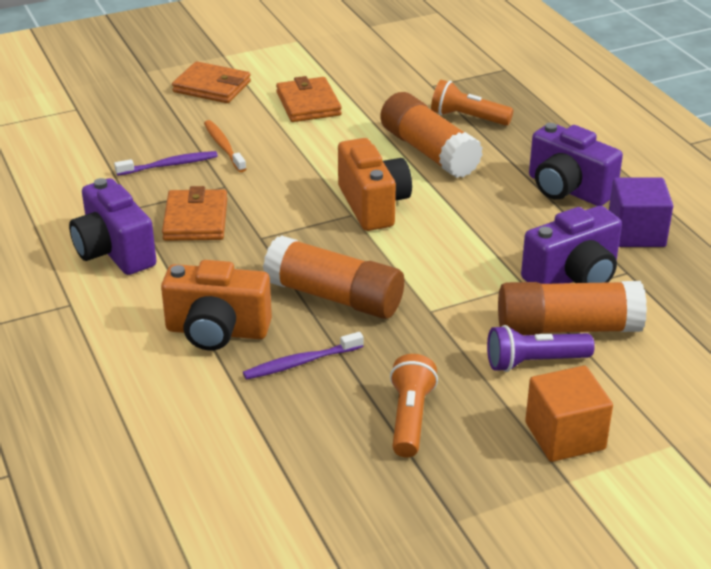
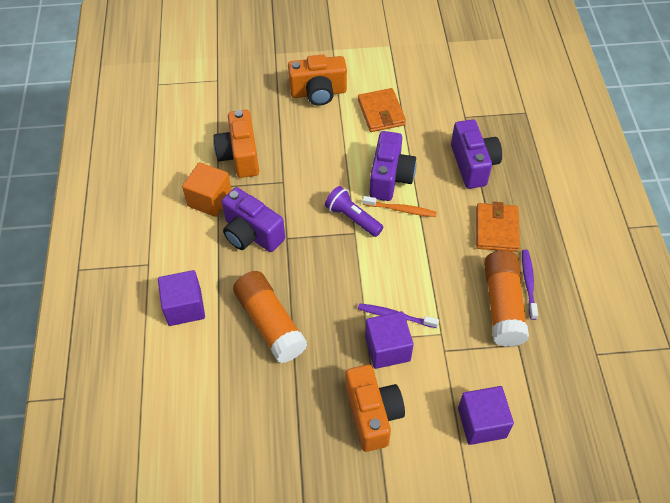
orange camera: 2 -> 3
orange flashlight: 2 -> 0
orange glue stick: 3 -> 2
orange wallet: 3 -> 2
purple cube: 1 -> 3

